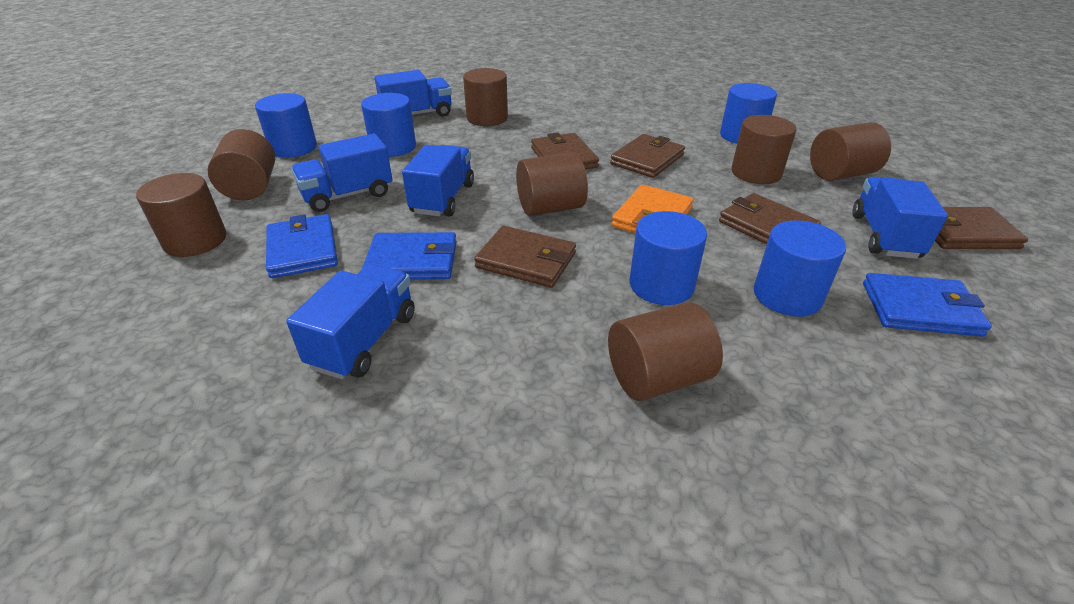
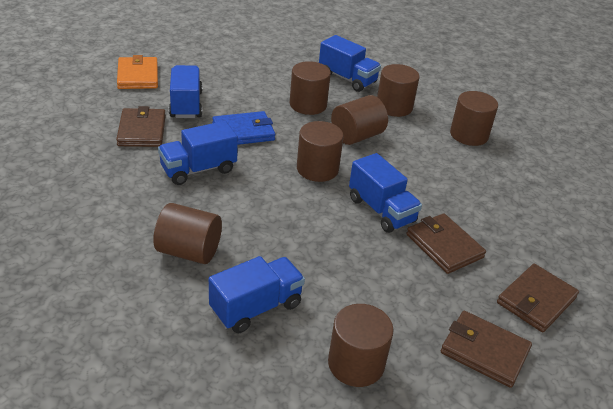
blue cylinder: 5 -> 0
blue wallet: 3 -> 1
brown wallet: 5 -> 4

